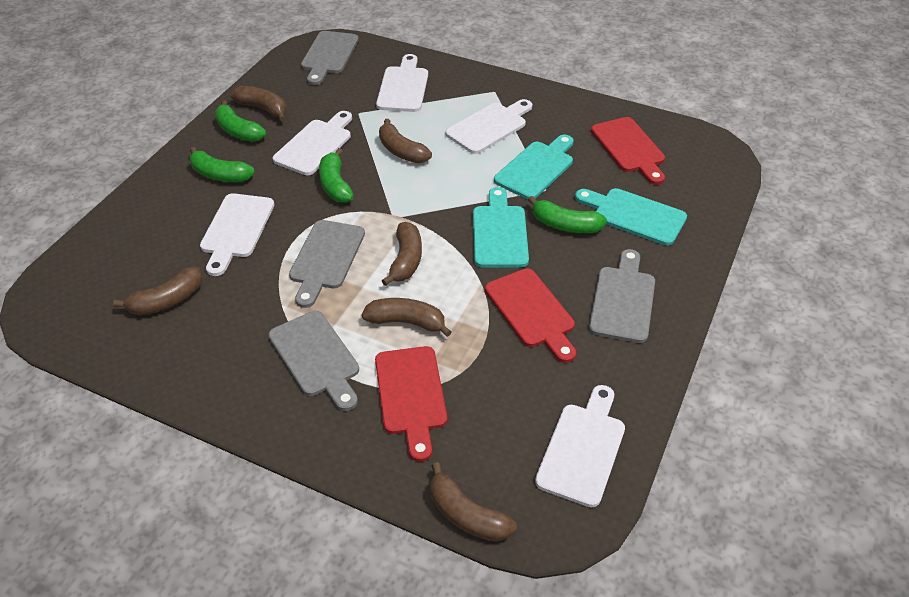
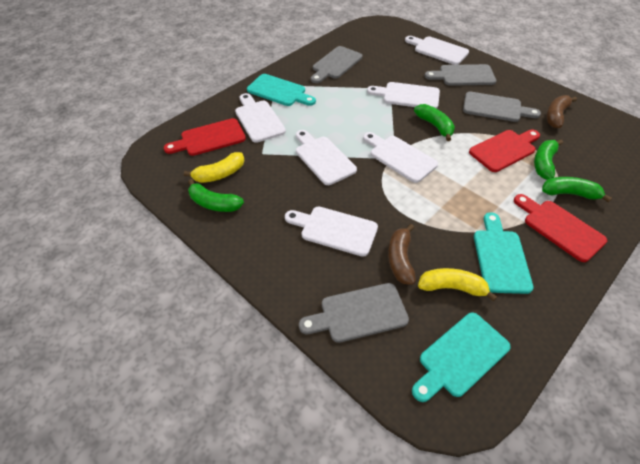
brown banana: 6 -> 2
white cutting board: 5 -> 6
yellow banana: 0 -> 2

